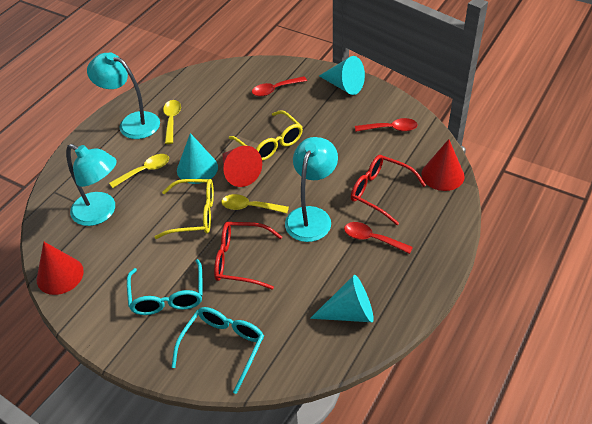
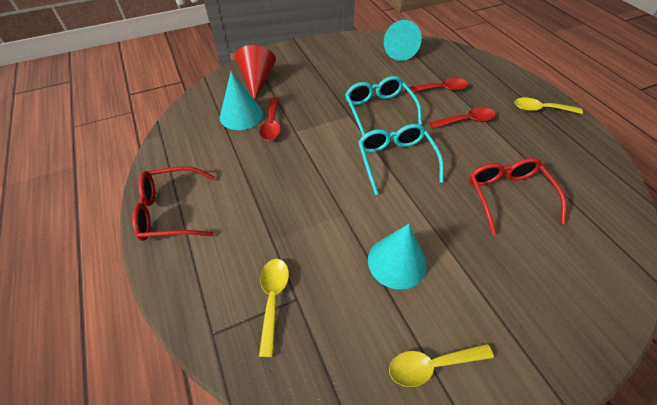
red cone: 3 -> 1
turquoise lamp: 3 -> 0
yellow glasses: 2 -> 0

